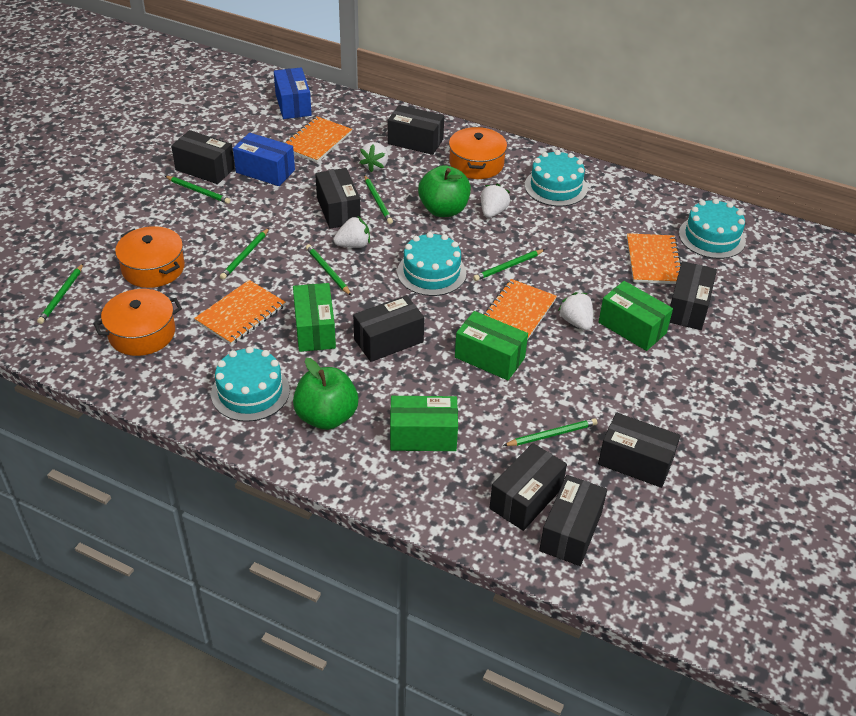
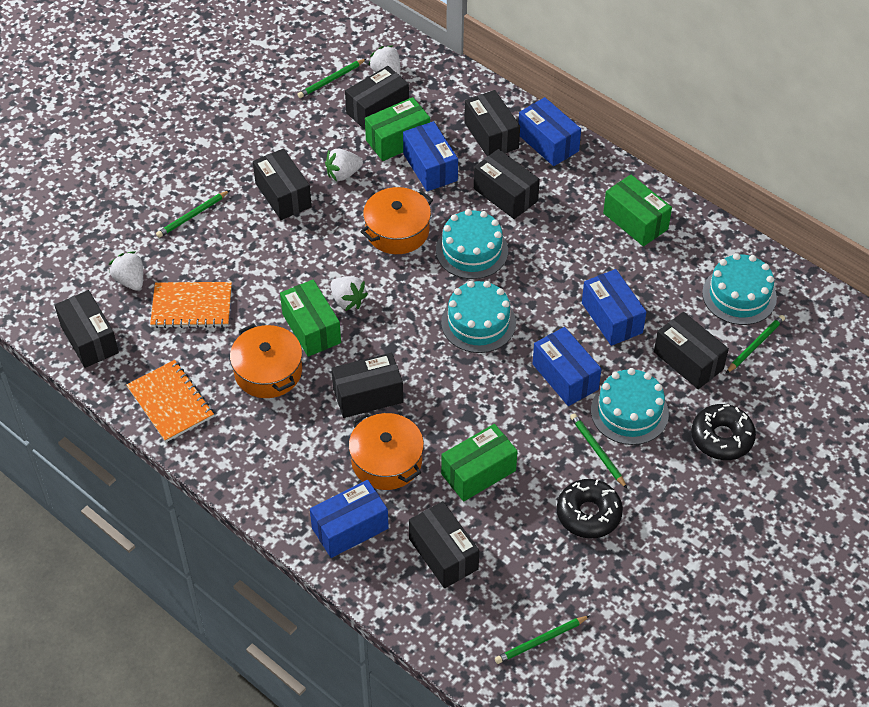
black donut: 0 -> 2
blue box: 2 -> 5
green apple: 2 -> 0
green pencil: 7 -> 5
orange notebook: 4 -> 2

